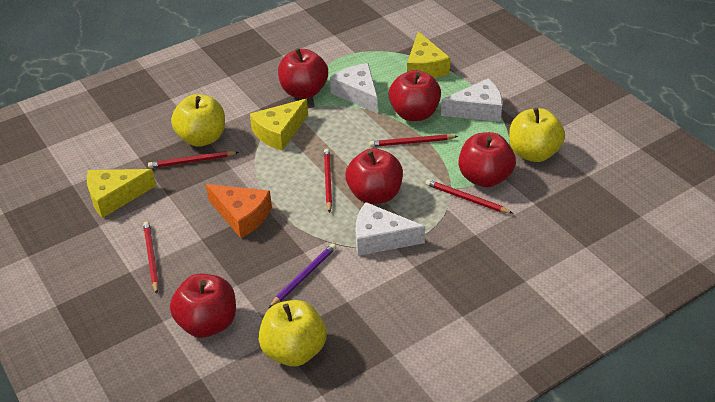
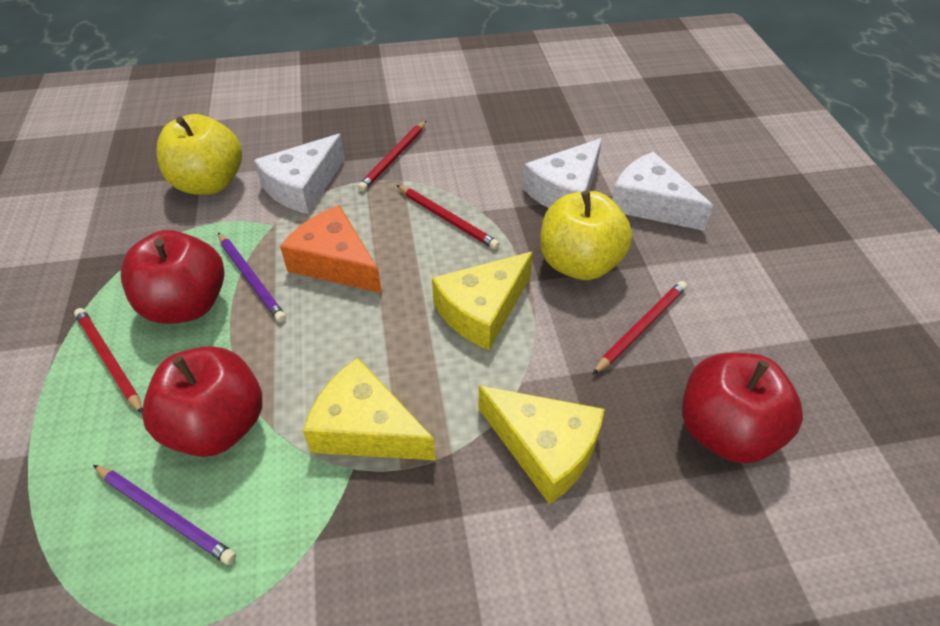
purple pencil: 1 -> 2
red apple: 5 -> 3
red pencil: 5 -> 4
yellow apple: 3 -> 2

